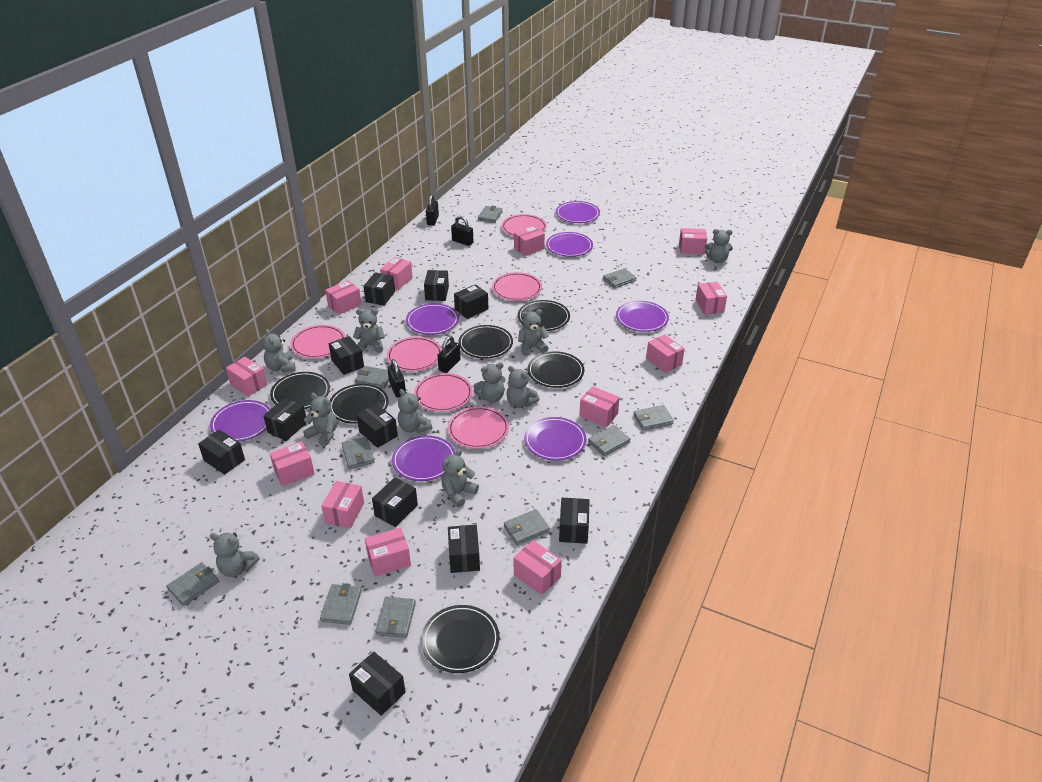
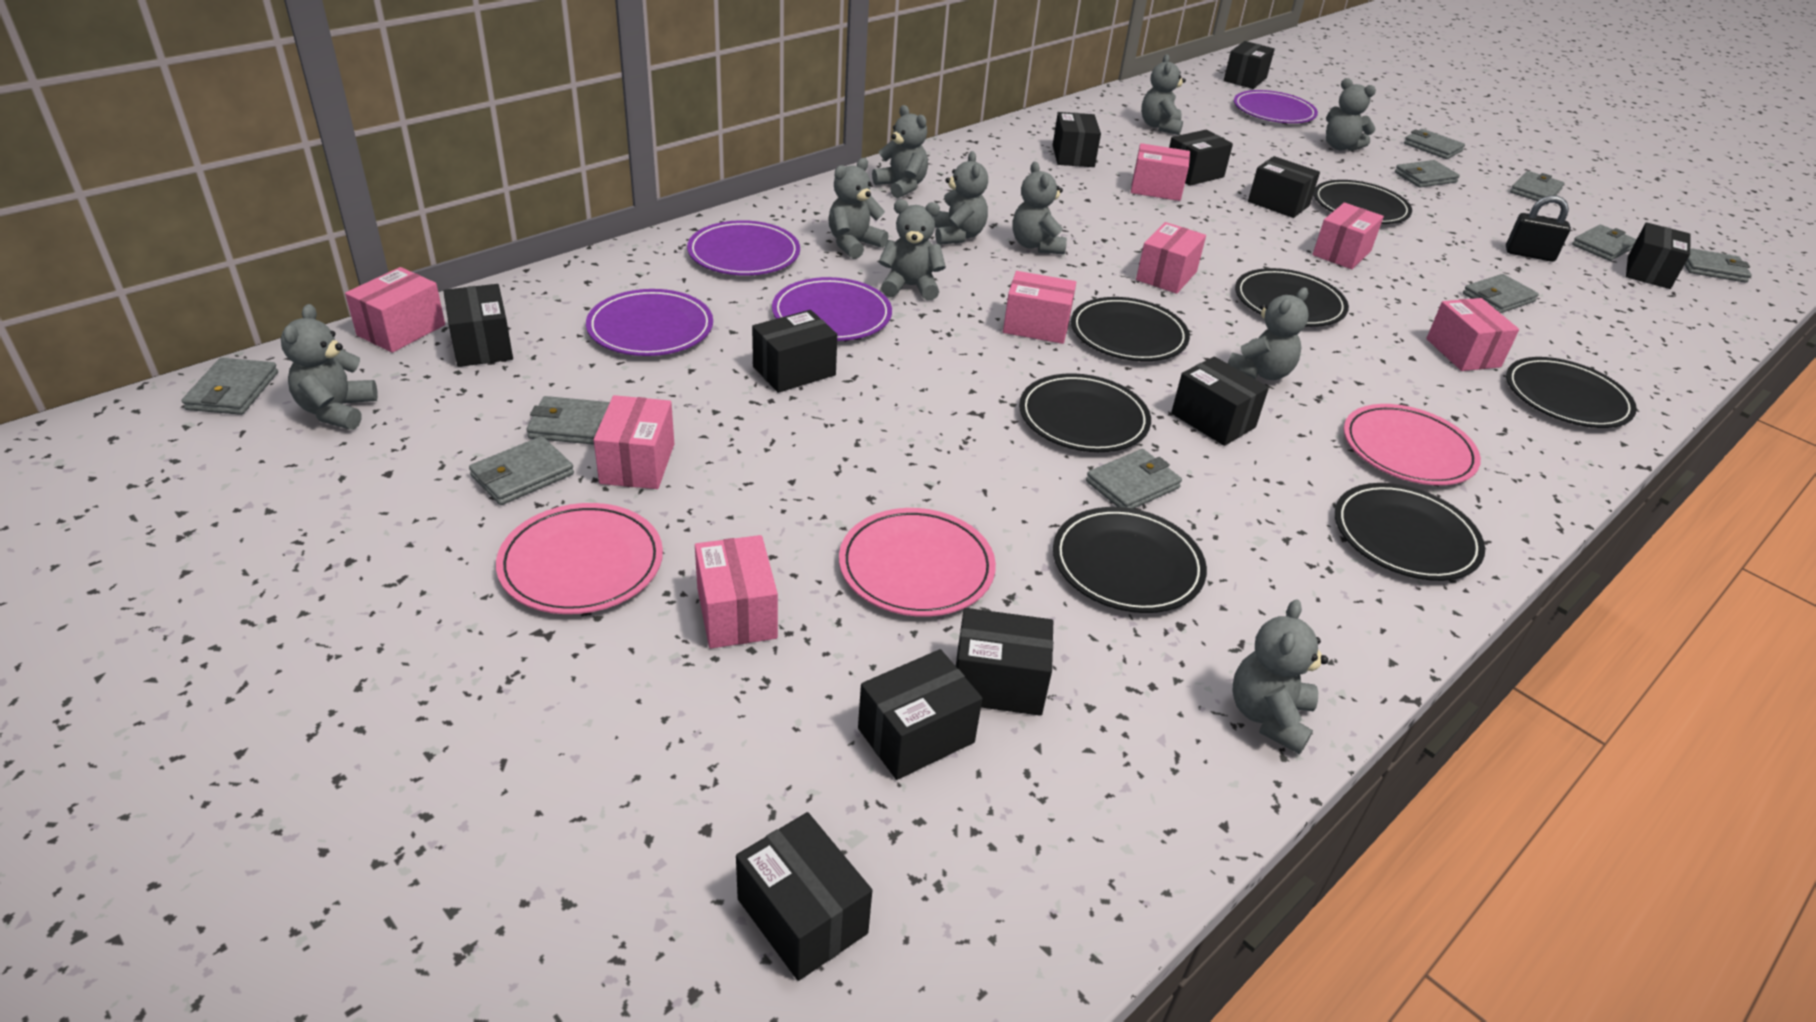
black padlock: 4 -> 1
black plate: 6 -> 7
pink box: 12 -> 8
pink plate: 6 -> 3
purple plate: 7 -> 4

